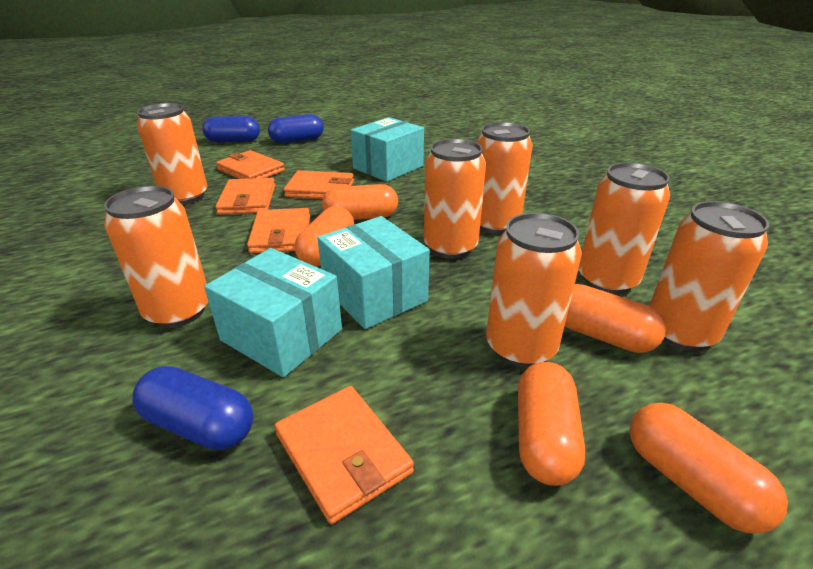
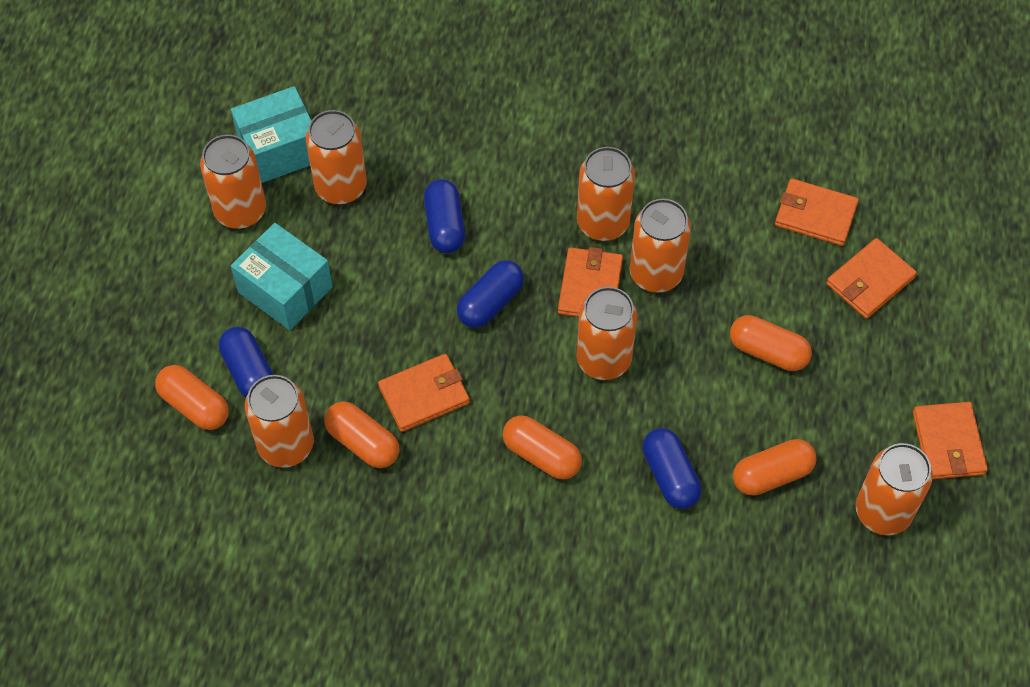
blue capsule: 3 -> 4
turquoise box: 3 -> 2

